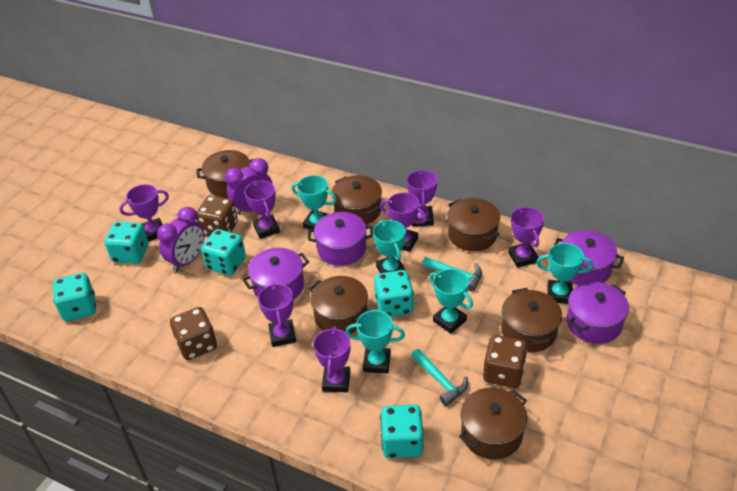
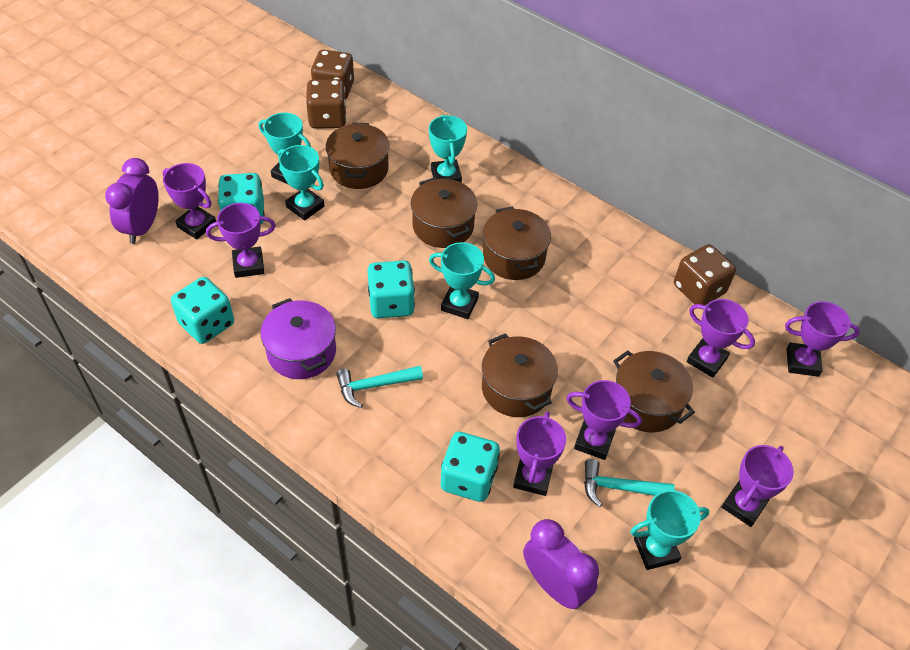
brown pot: 6 -> 5
purple pot: 4 -> 1
turquoise dice: 5 -> 4

